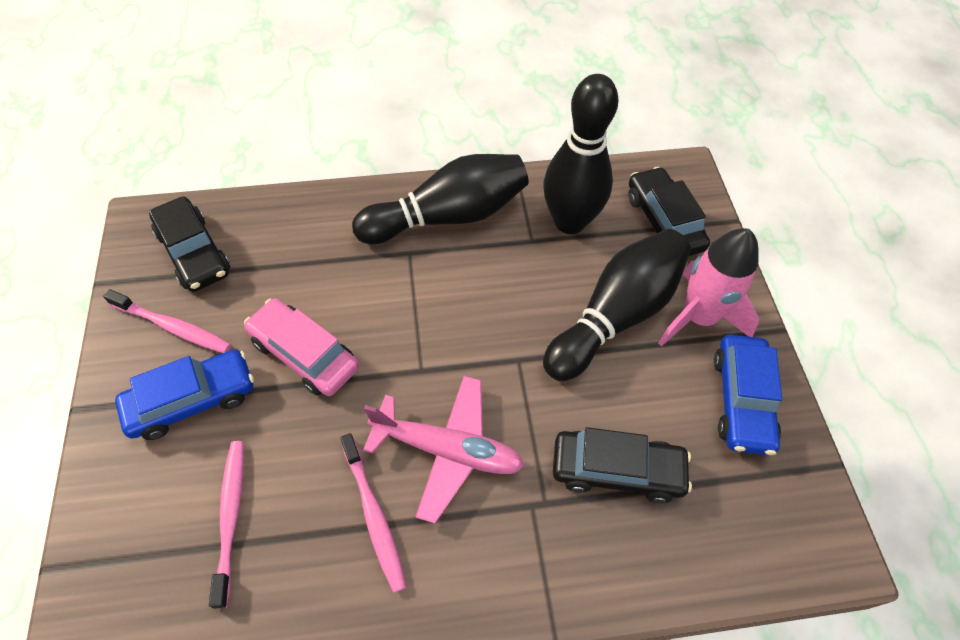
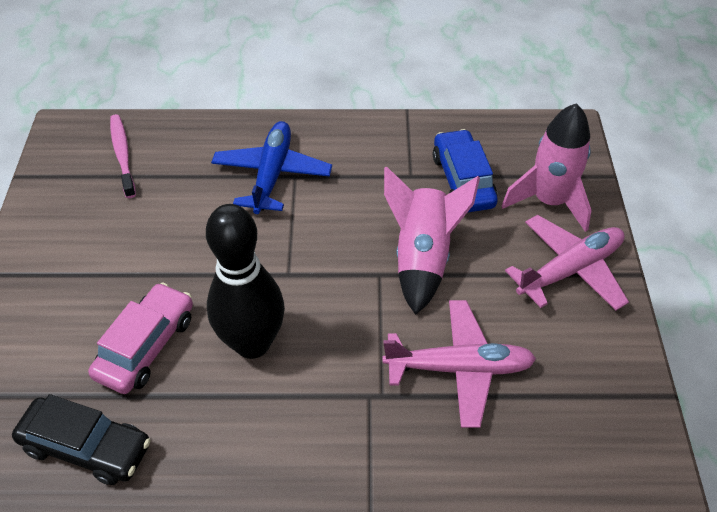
black bowling pin: 3 -> 1
black car: 3 -> 1
blue car: 2 -> 1
blue plane: 0 -> 1
pink plane: 1 -> 2
pink rocket: 1 -> 2
pink toothbrush: 3 -> 1

